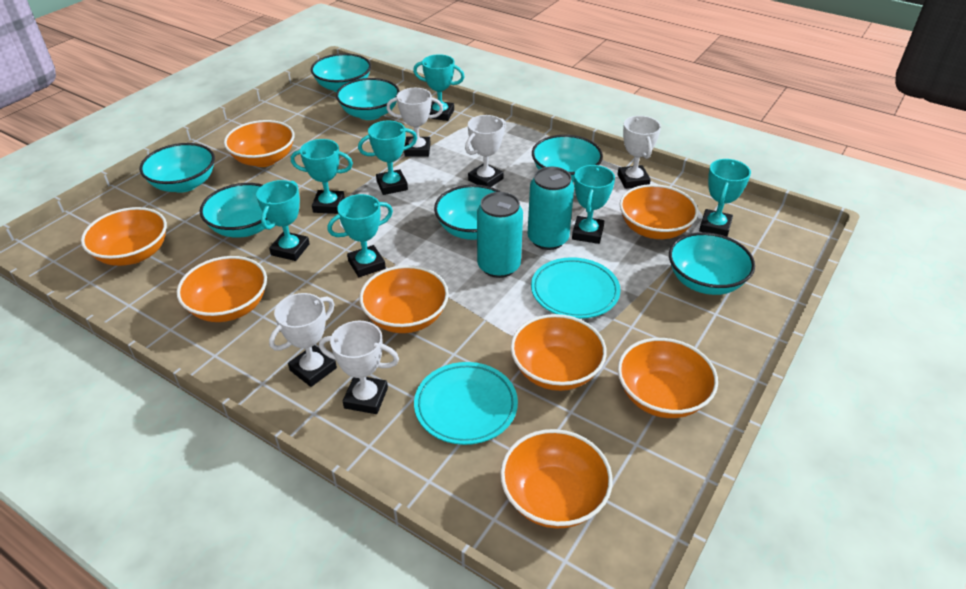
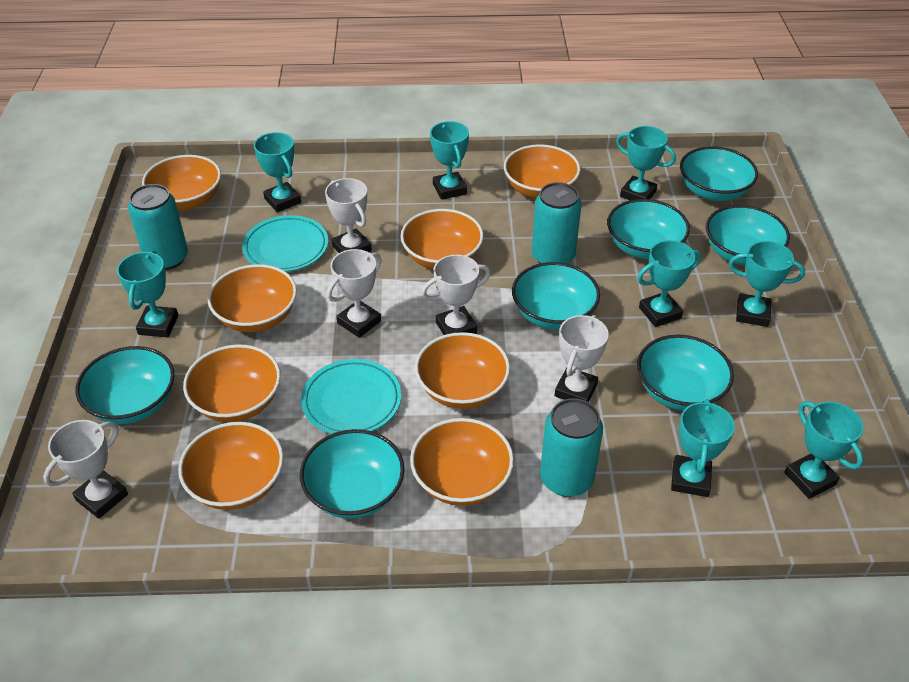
turquoise can: 2 -> 3
turquoise trophy: 7 -> 8

